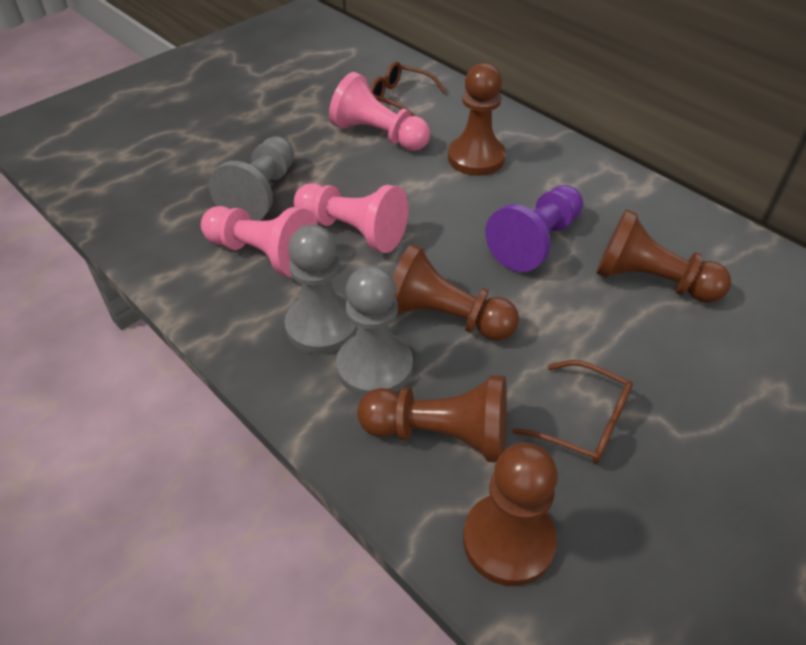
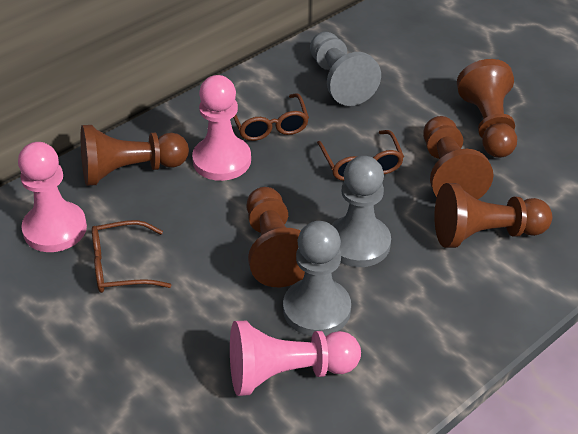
brown glasses: 2 -> 3
purple pawn: 1 -> 0

